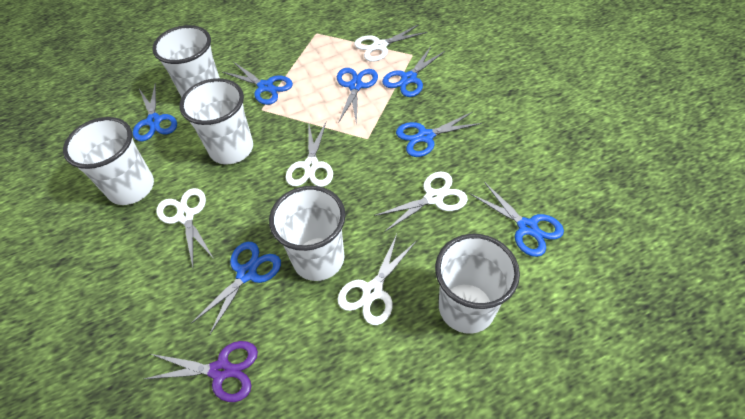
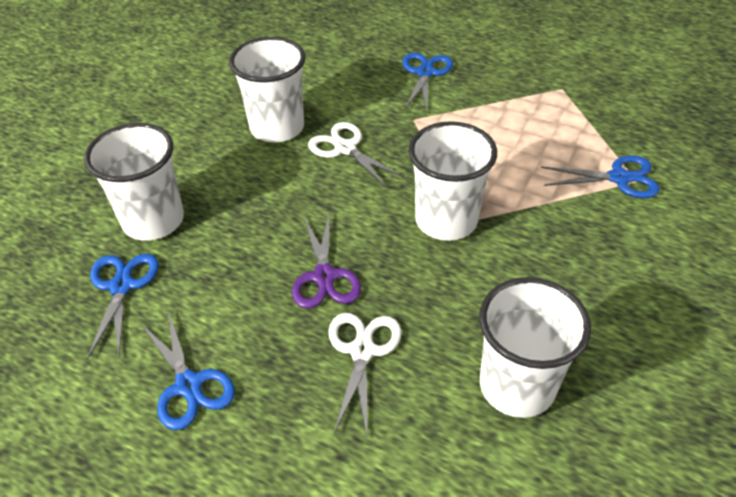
blue scissors: 7 -> 4
white cup: 5 -> 4
white scissors: 5 -> 2

